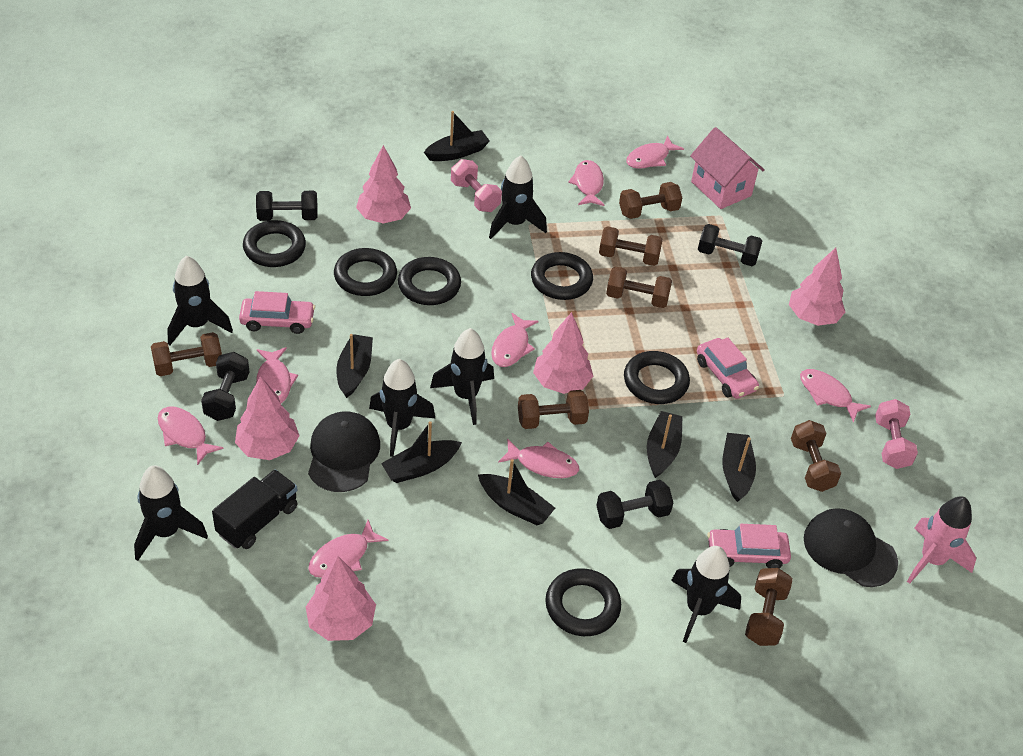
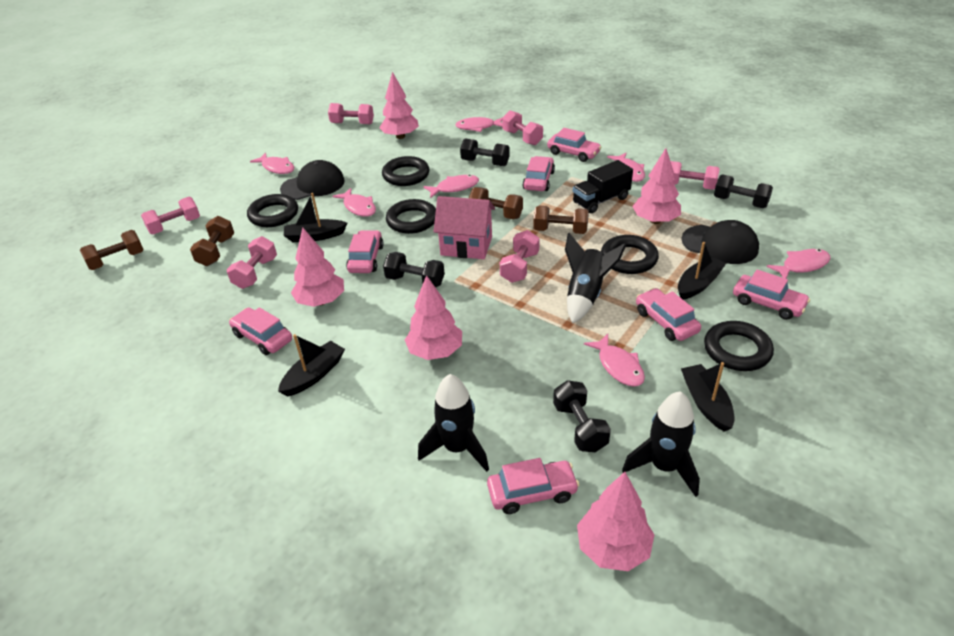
black boat: 6 -> 4
black ring: 6 -> 5
black rocket: 6 -> 3
brown dumbbell: 7 -> 4
pink car: 3 -> 7
pink dumbbell: 2 -> 6
pink fish: 8 -> 7
pink rocket: 1 -> 0

